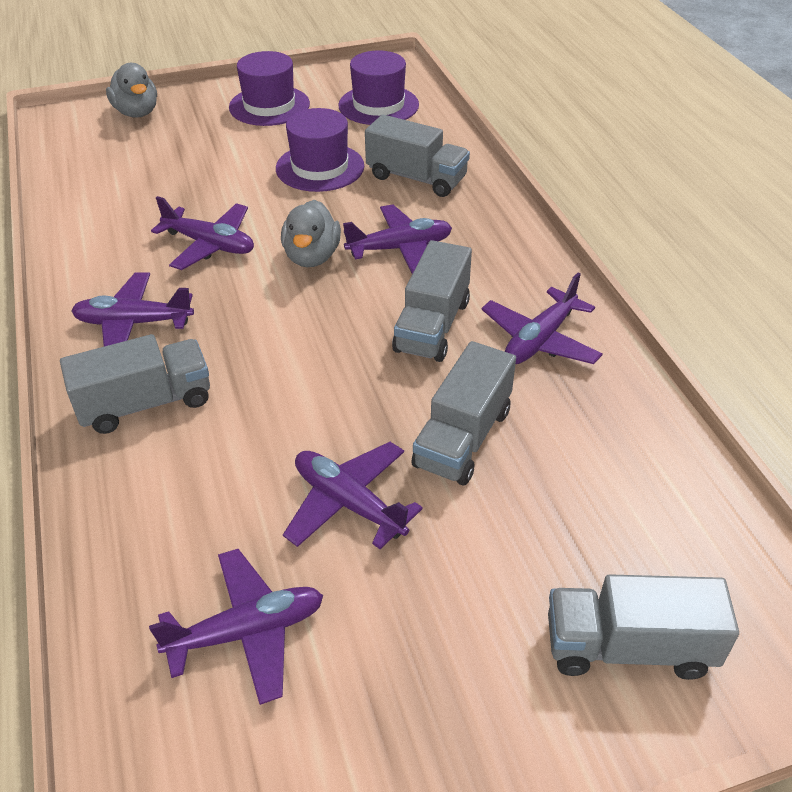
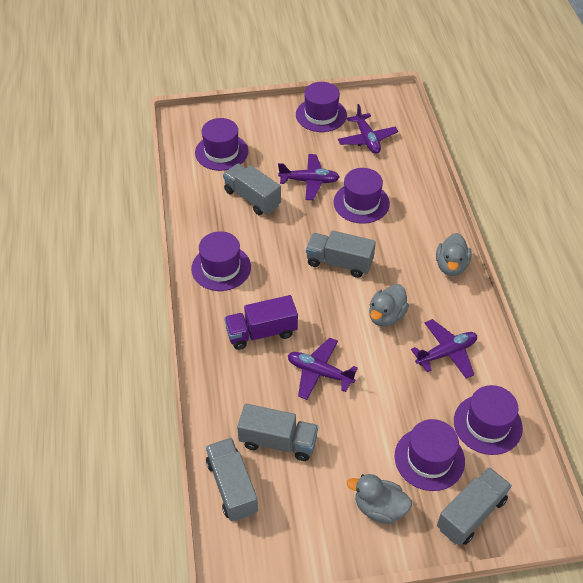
grey duck: 2 -> 3
purple hat: 3 -> 6
purple plane: 6 -> 4
purple truck: 0 -> 1

